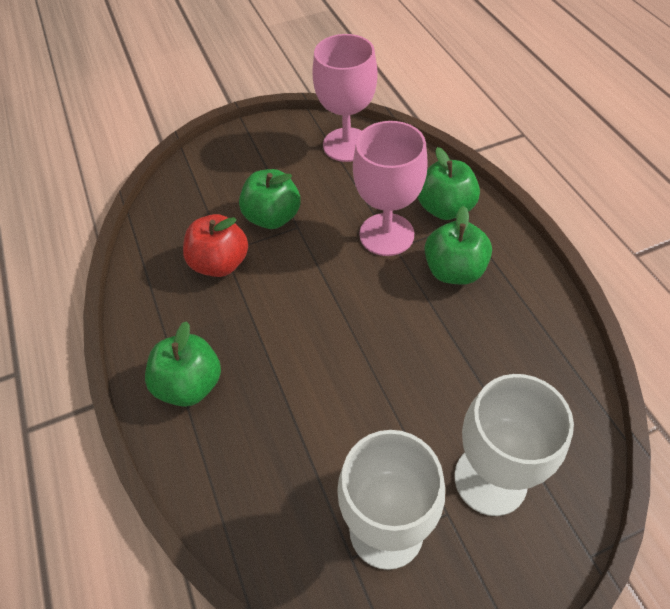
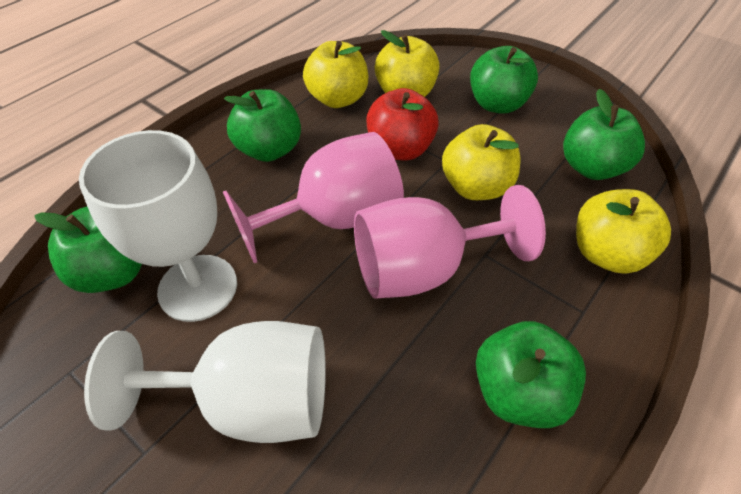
green apple: 4 -> 5
yellow apple: 0 -> 4

